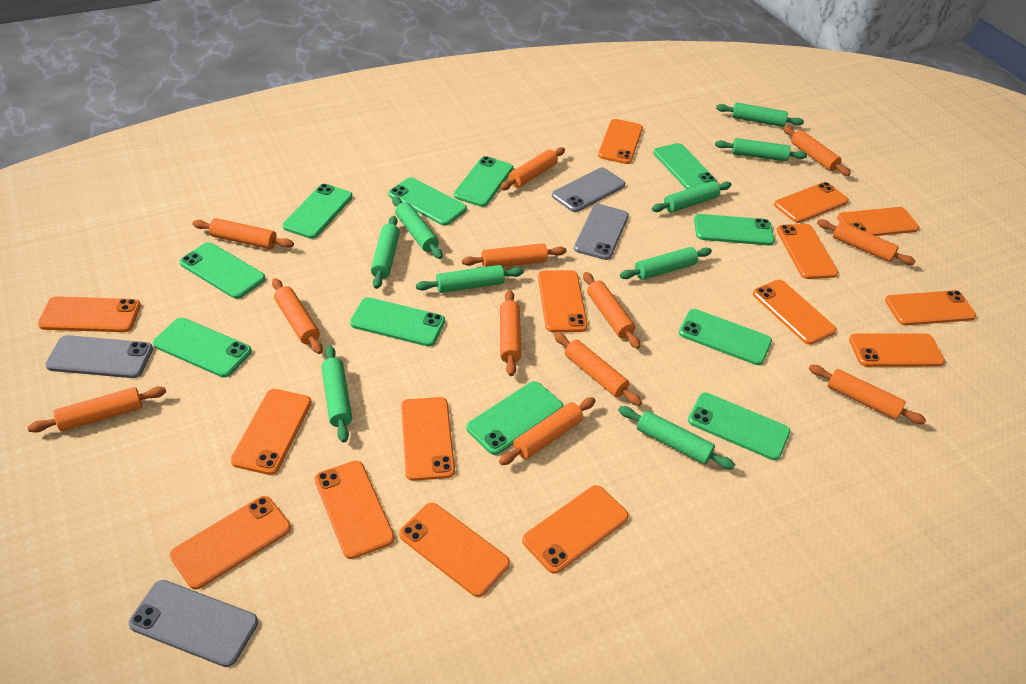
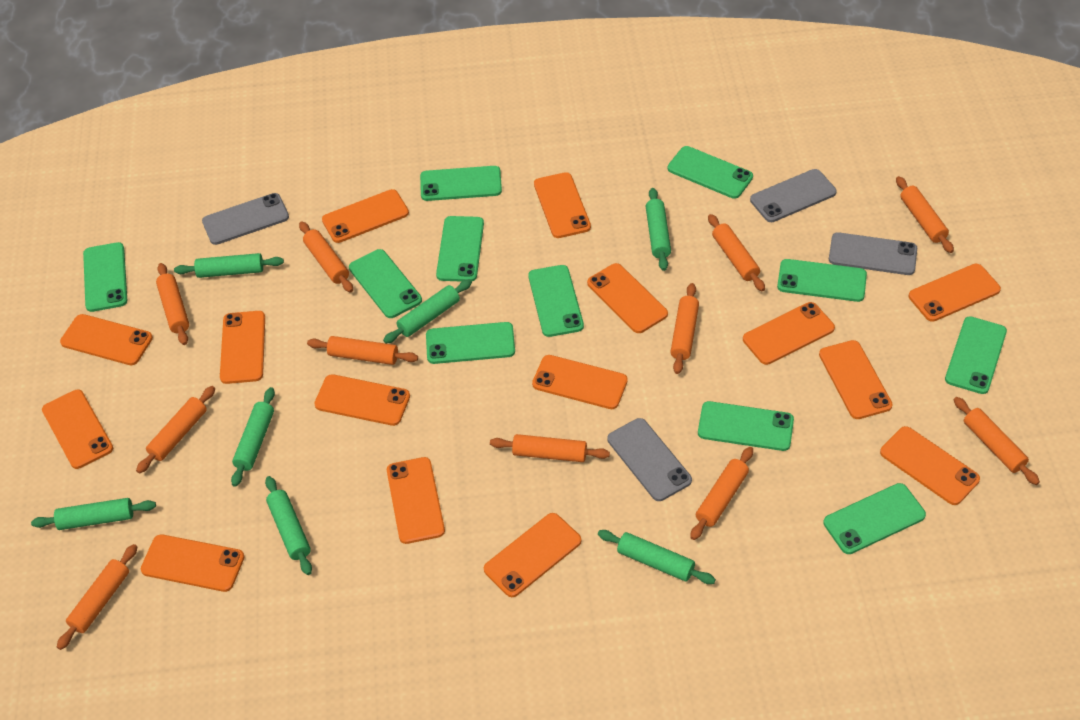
green rolling pin: 9 -> 7
orange rolling pin: 12 -> 11

